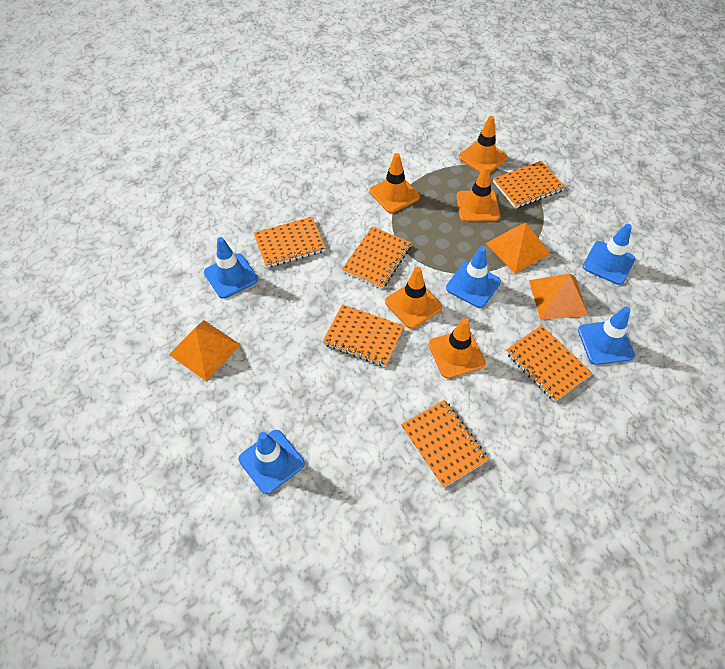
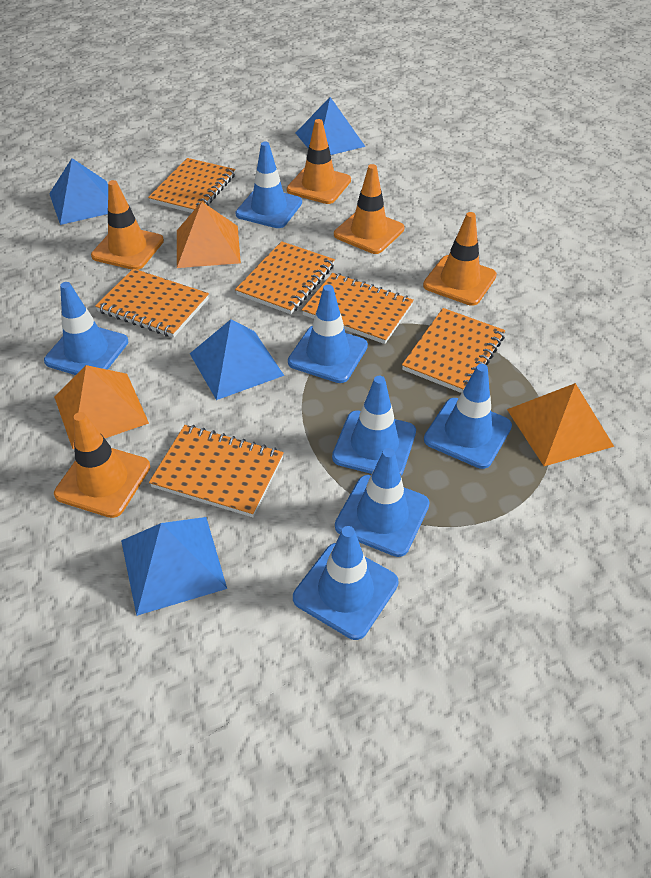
blue pyramid: 0 -> 4
blue traffic cone: 5 -> 7

